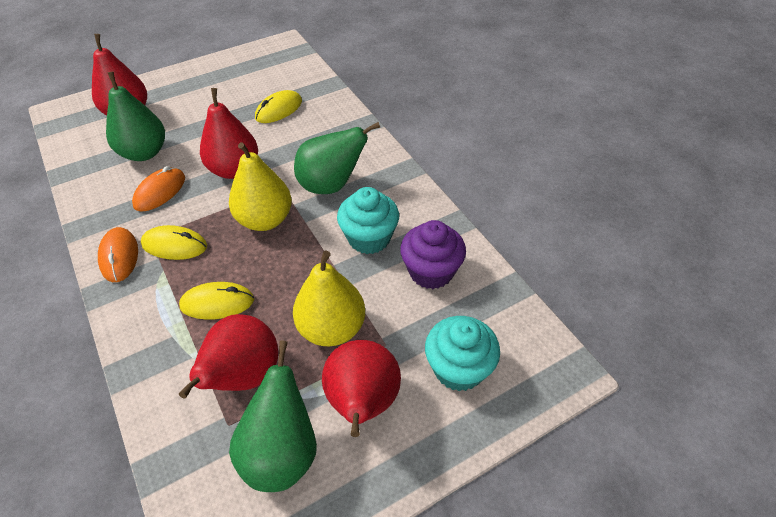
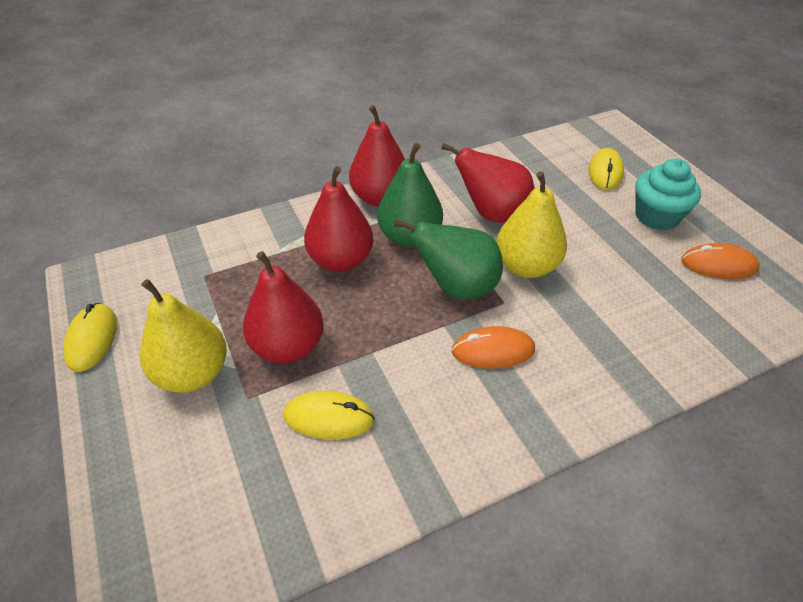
green pear: 3 -> 2
purple cupcake: 1 -> 0
turquoise cupcake: 2 -> 1

